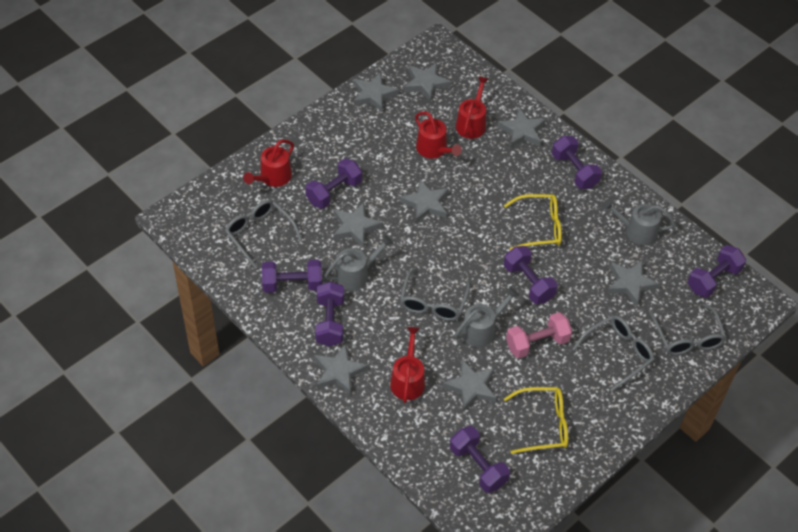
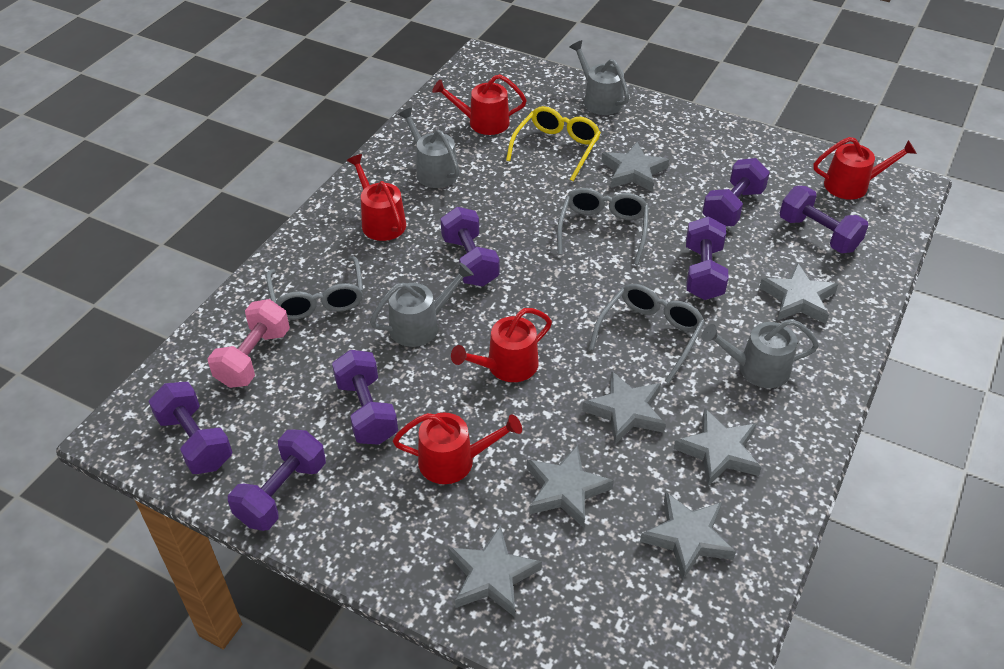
grey glasses: 4 -> 3
grey star: 8 -> 7
grey watering can: 3 -> 4
red watering can: 4 -> 5
yellow glasses: 2 -> 1

